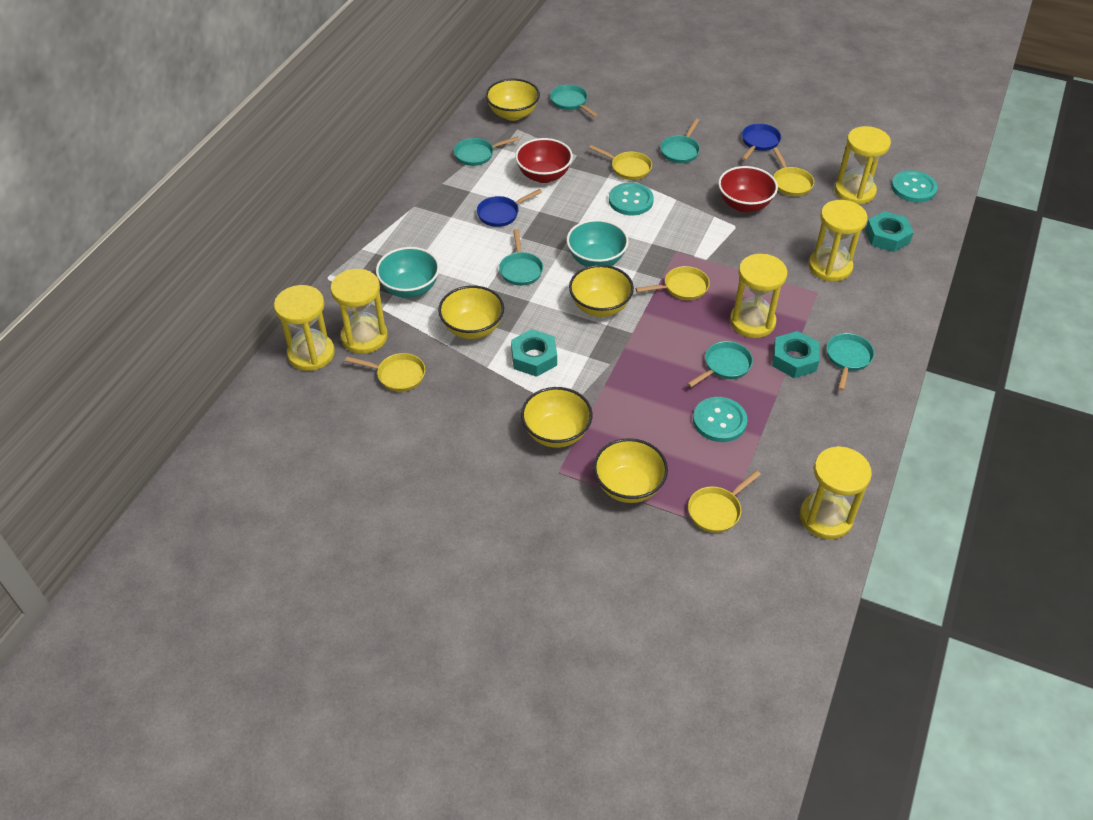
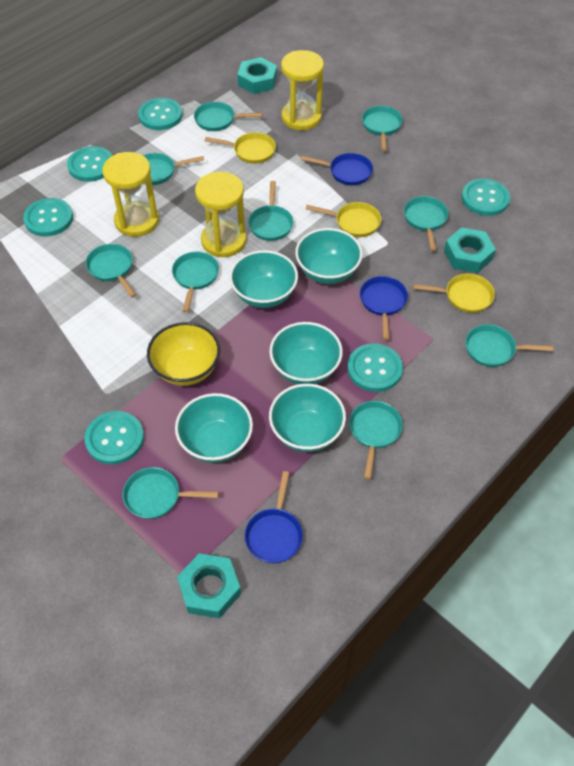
blue pan: 2 -> 3
red bowl: 2 -> 0
turquoise bowl: 2 -> 5
turquoise button: 3 -> 6
turquoise pan: 6 -> 10
yellow bowl: 5 -> 1
yellow hourglass: 6 -> 3
yellow pan: 5 -> 3

